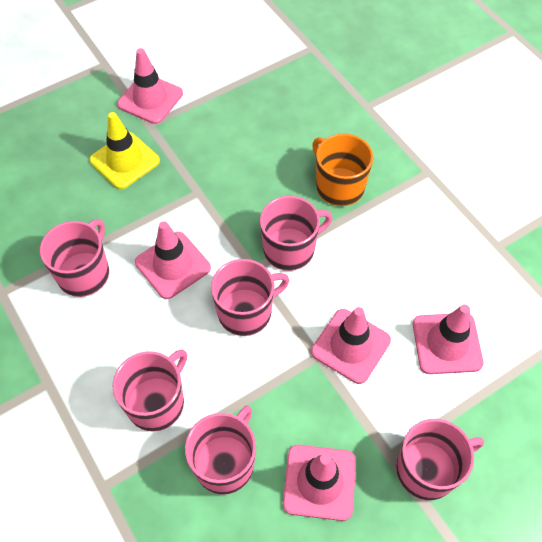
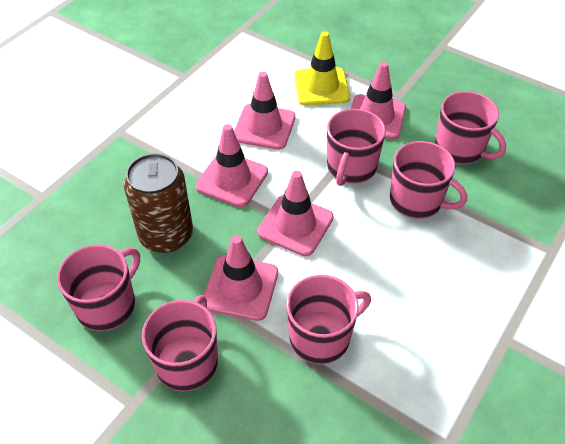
brown can: 0 -> 1
orange mug: 1 -> 0

